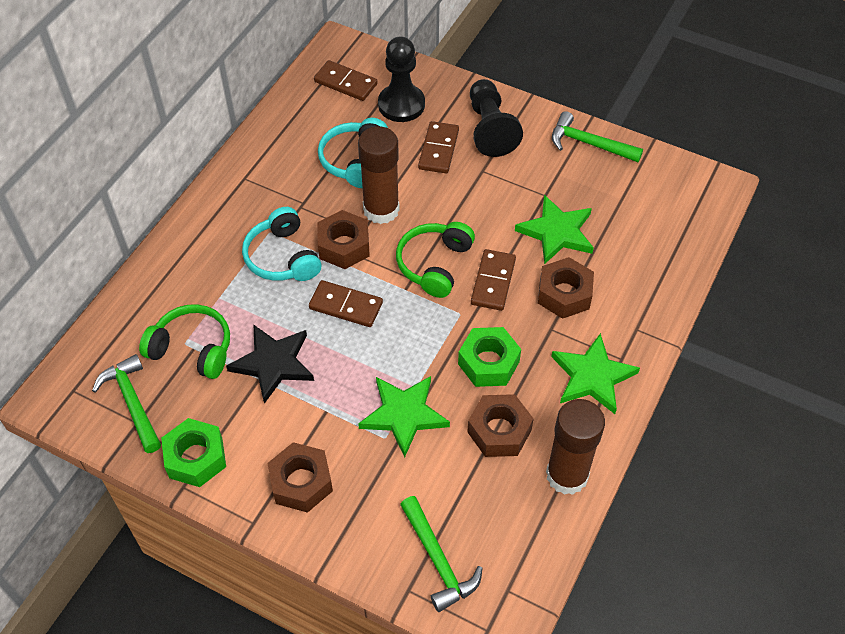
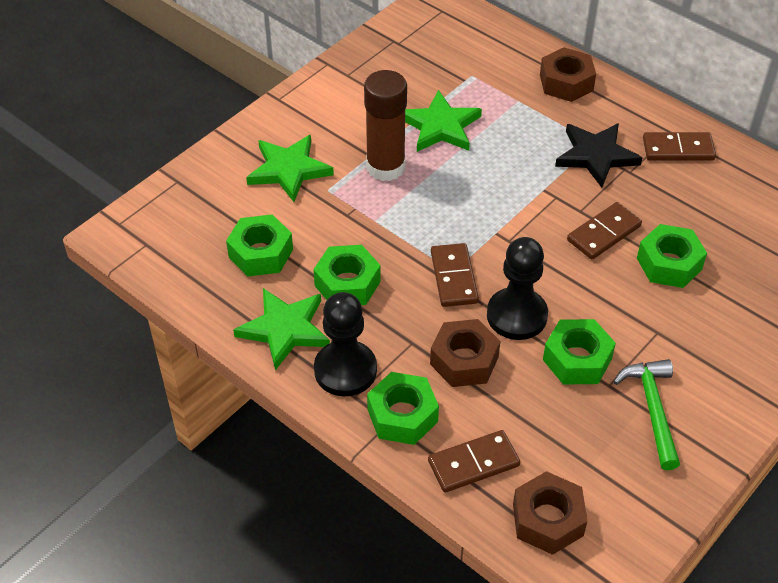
brown glue stick: 2 -> 1
brown nut: 4 -> 3
green hammer: 3 -> 1
green headphones: 2 -> 0
green nut: 2 -> 5
turquoise headphones: 2 -> 0

